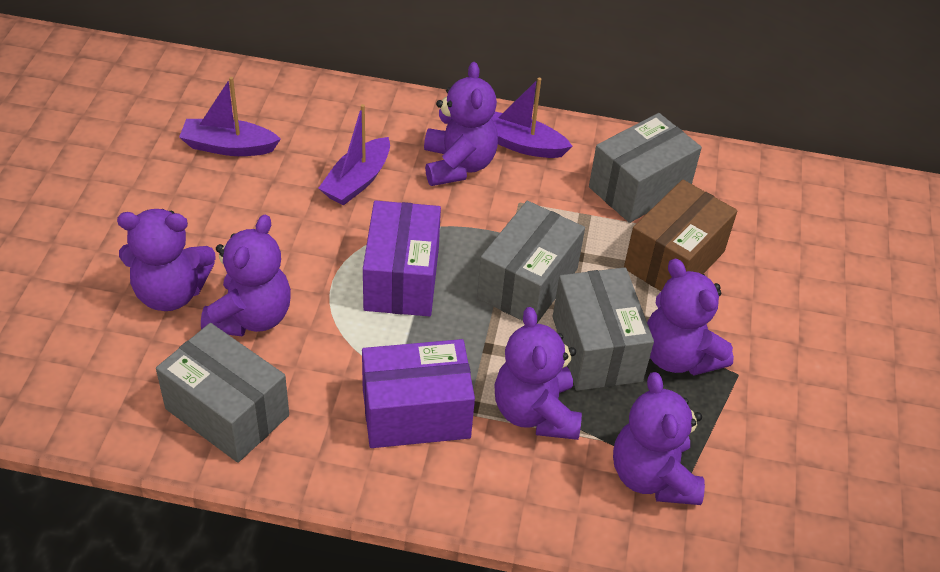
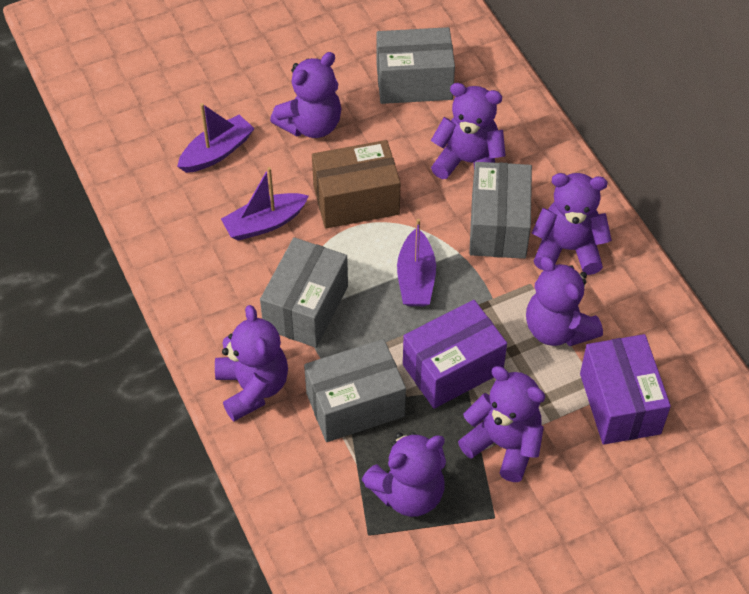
purple teddy bear: 6 -> 7

